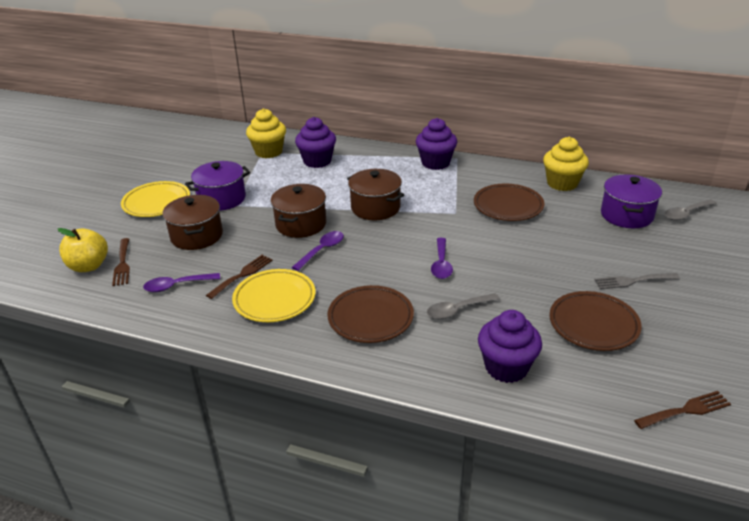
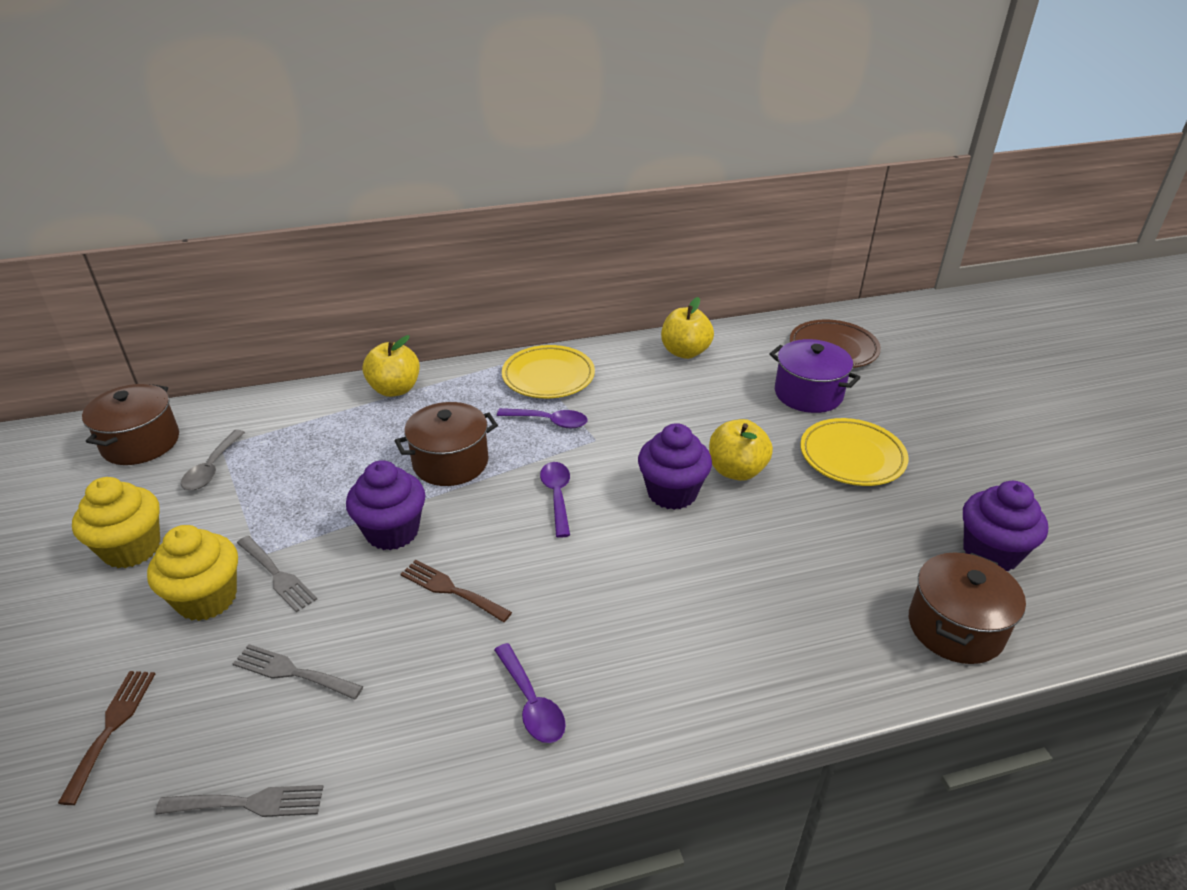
brown fork: 3 -> 2
brown plate: 3 -> 1
grey fork: 1 -> 3
grey spoon: 2 -> 1
purple pot: 2 -> 1
yellow apple: 1 -> 3

